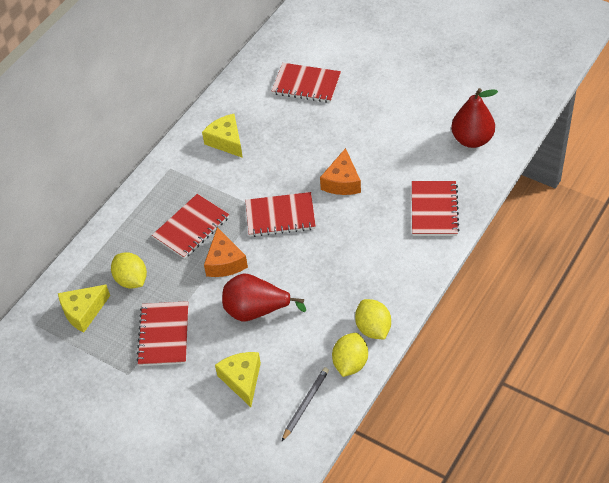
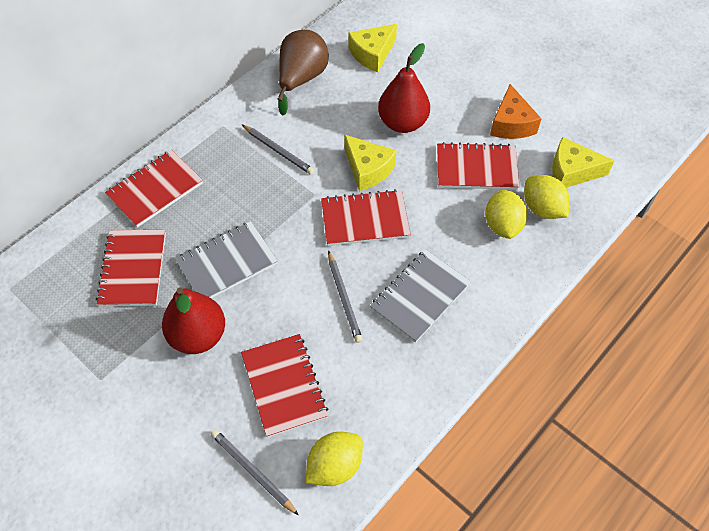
brown pear: 0 -> 1
grey notebook: 0 -> 2
grey pencil: 1 -> 3
orange cheese: 2 -> 1

